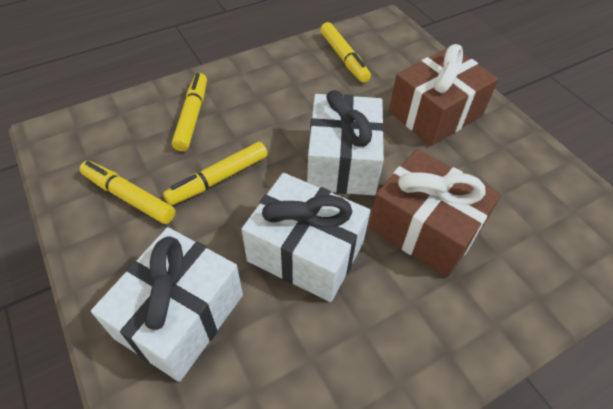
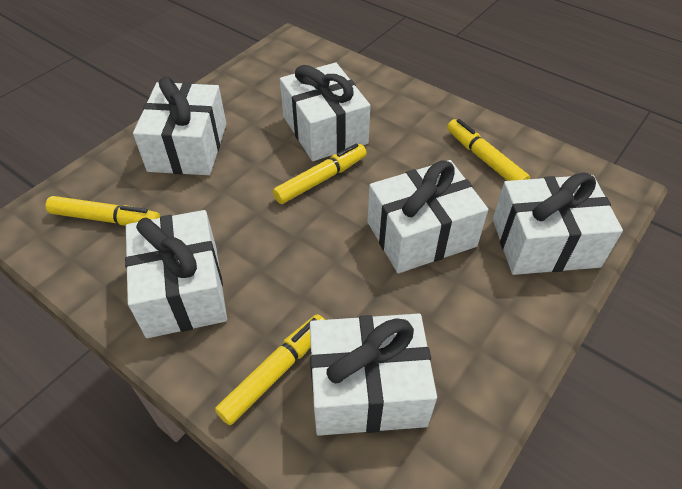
brown gift: 2 -> 0
white gift: 3 -> 6

